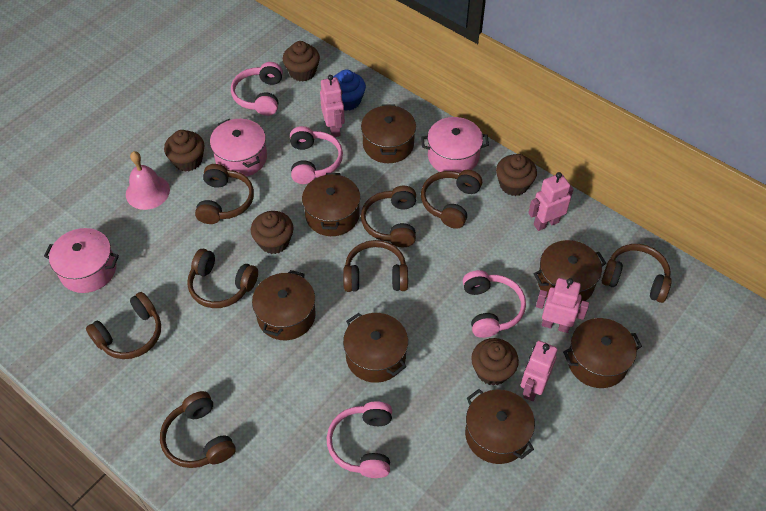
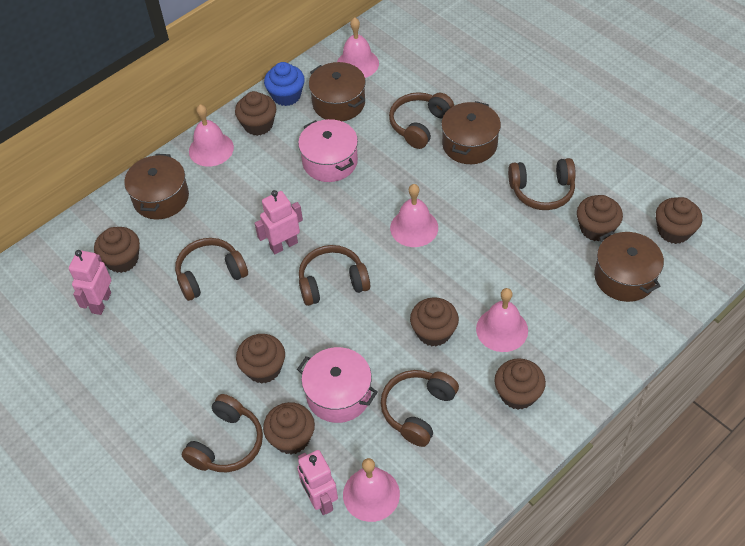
brown cupcake: 5 -> 8
brown headphones: 8 -> 6
brown pot: 7 -> 4
pink bell: 1 -> 5
pink headphones: 4 -> 0
pink pot: 3 -> 2
pink robot: 4 -> 3

